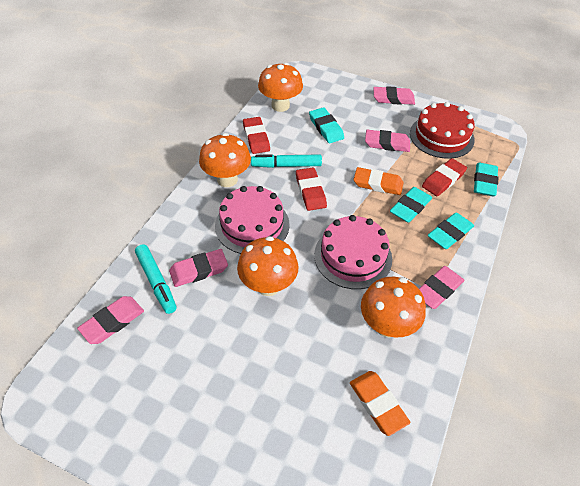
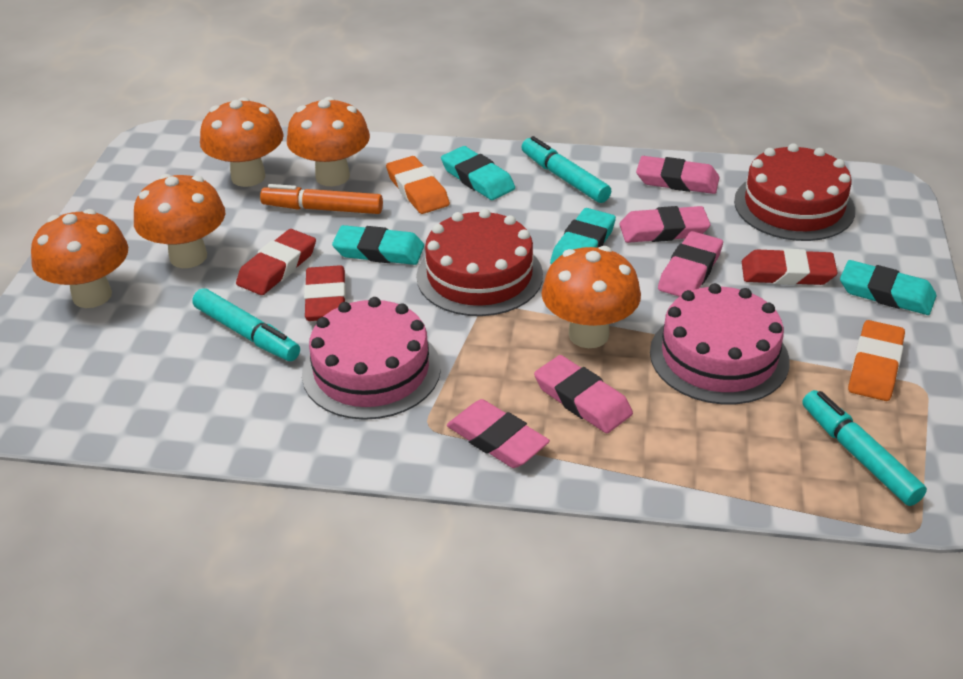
orange marker: 0 -> 1
orange mushroom: 4 -> 5
red cake: 1 -> 2
turquoise marker: 2 -> 3

